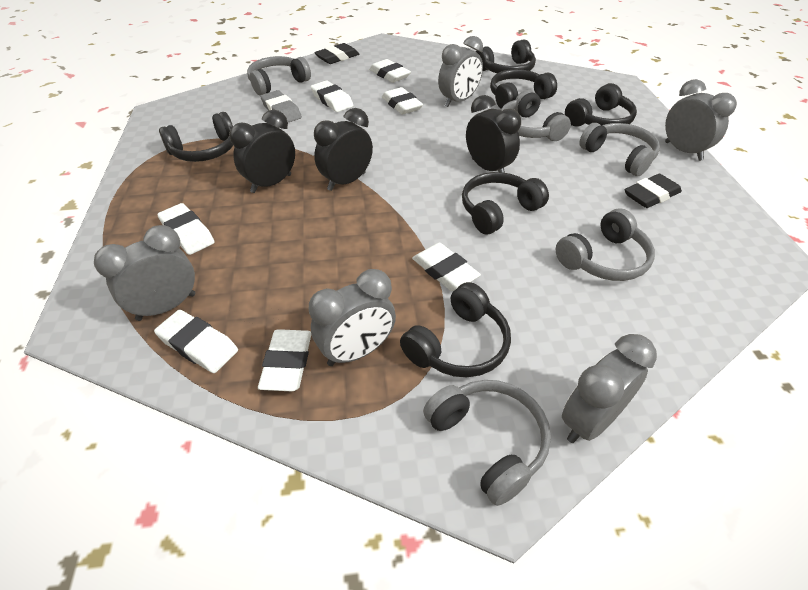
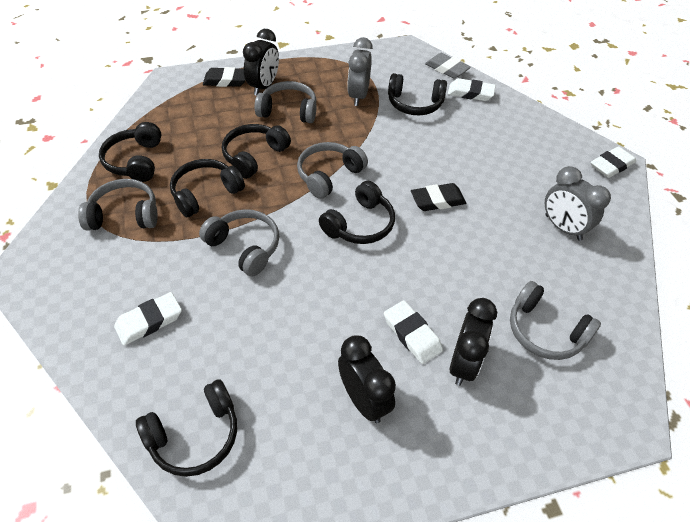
grey clock: 5 -> 2
white eraser: 7 -> 4

